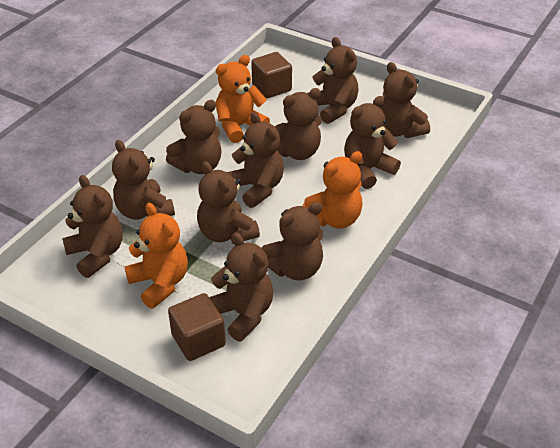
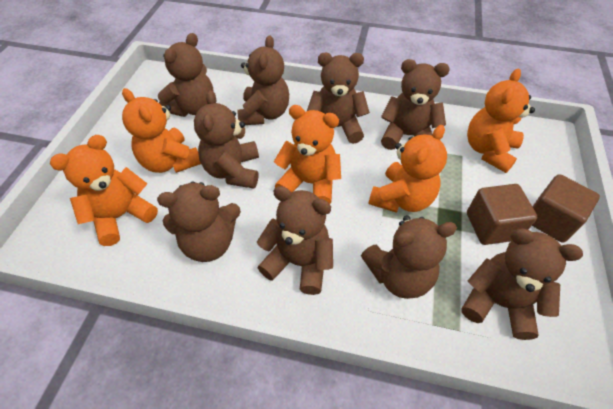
brown teddy bear: 11 -> 9
orange teddy bear: 3 -> 5

